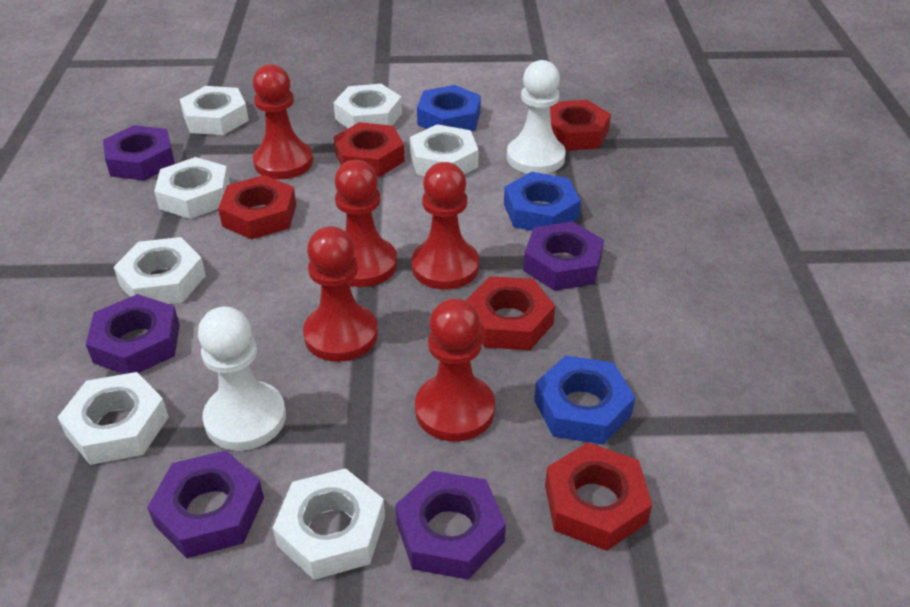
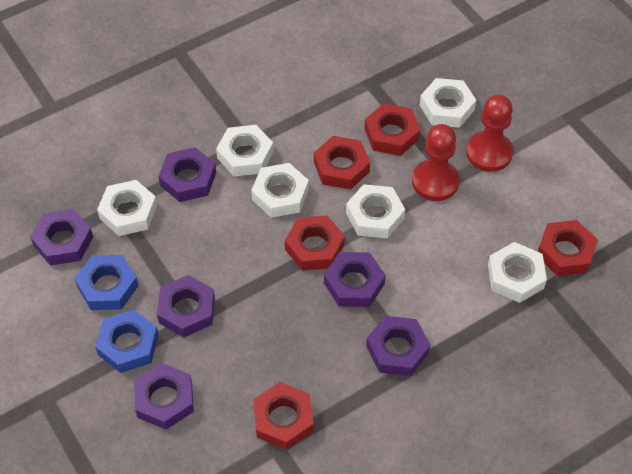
blue nut: 3 -> 2
purple nut: 5 -> 6
red pawn: 5 -> 2
white nut: 7 -> 6
white pawn: 2 -> 0

